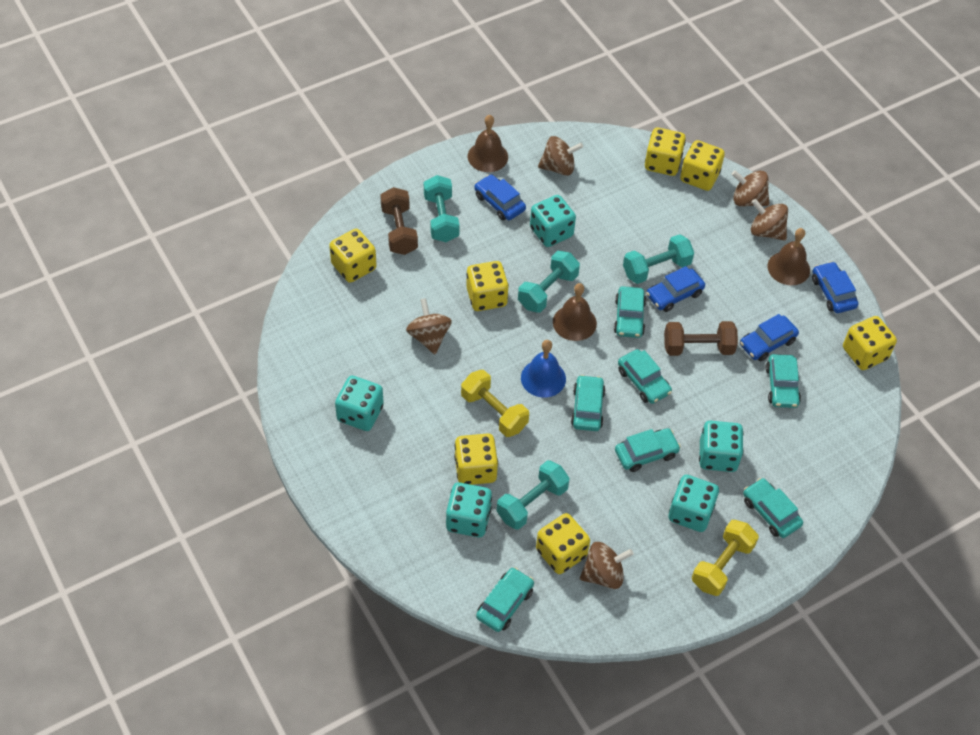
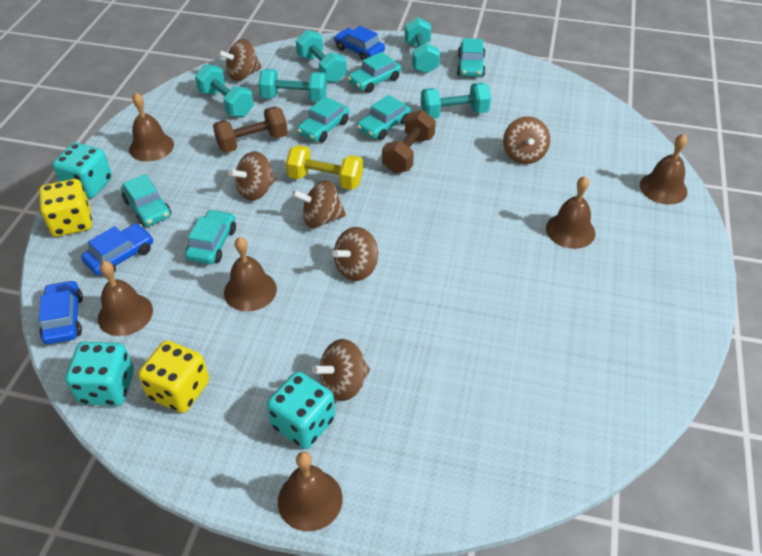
blue bell: 1 -> 0
blue car: 4 -> 3
brown bell: 3 -> 6
brown spinning top: 5 -> 6
turquoise car: 7 -> 6
turquoise dice: 5 -> 3
turquoise dumbbell: 4 -> 5
yellow dice: 7 -> 2
yellow dumbbell: 2 -> 1

